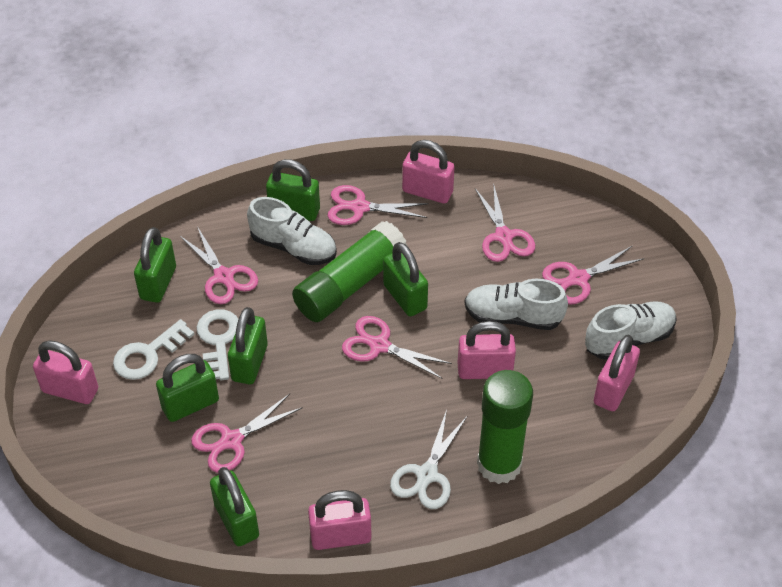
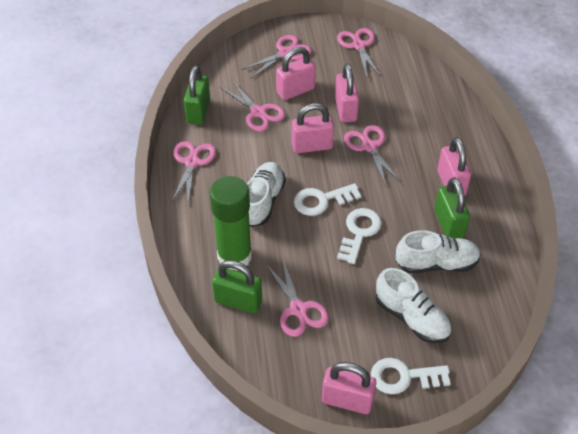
green glue stick: 2 -> 1
green padlock: 6 -> 3
white key: 2 -> 3
white scissors: 1 -> 0

